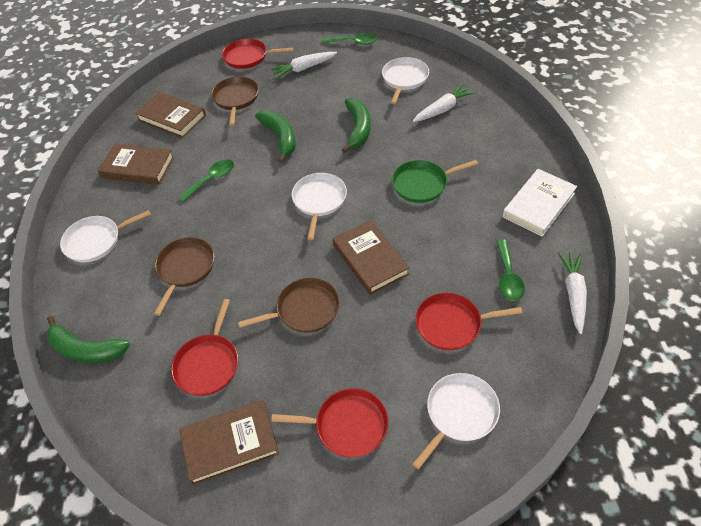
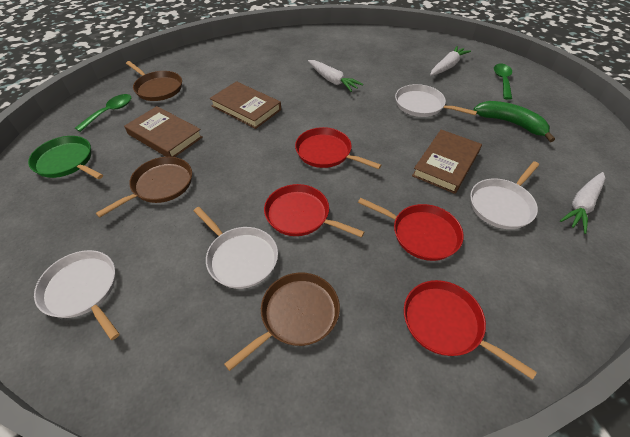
brown book: 4 -> 3
green banana: 3 -> 1
green spoon: 3 -> 2
white book: 1 -> 0

